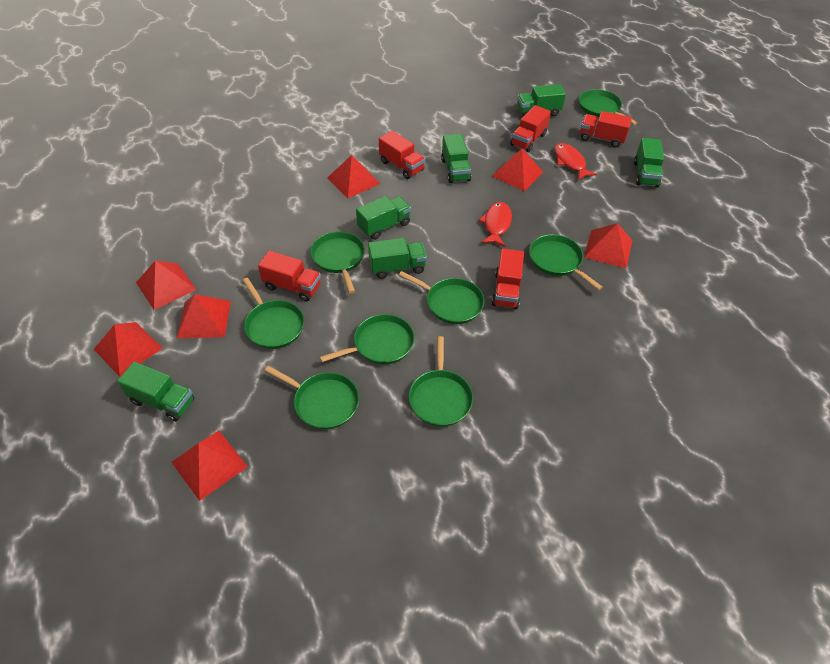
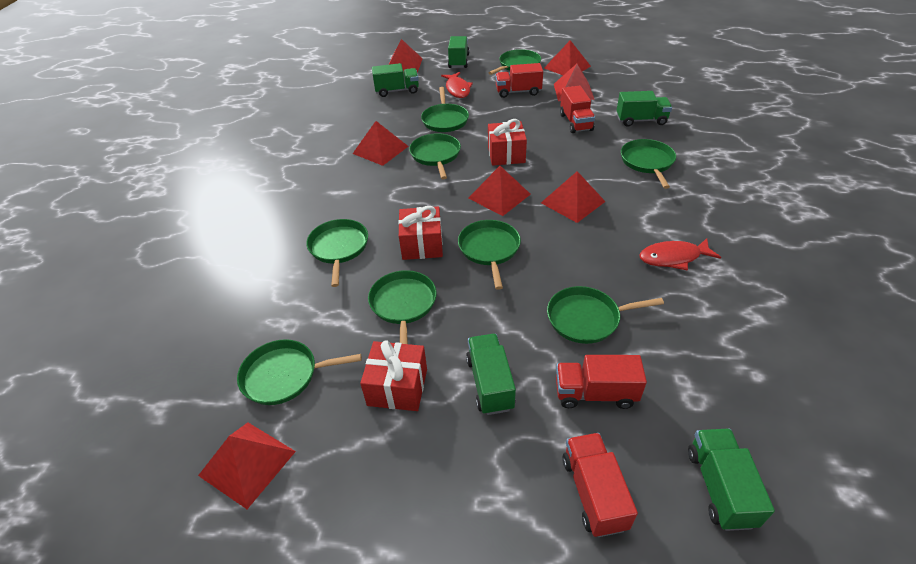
green pan: 8 -> 9
green truck: 6 -> 5
red gift: 0 -> 3
red truck: 5 -> 4

